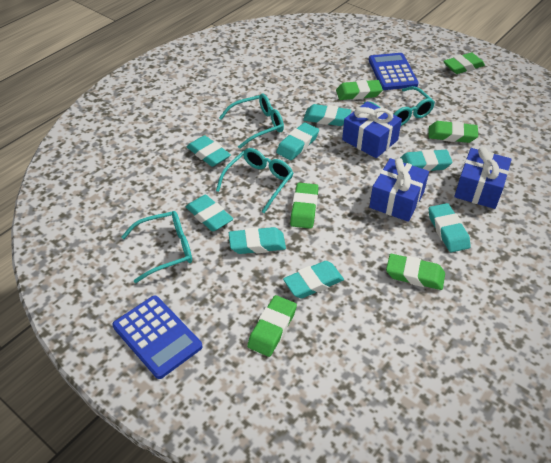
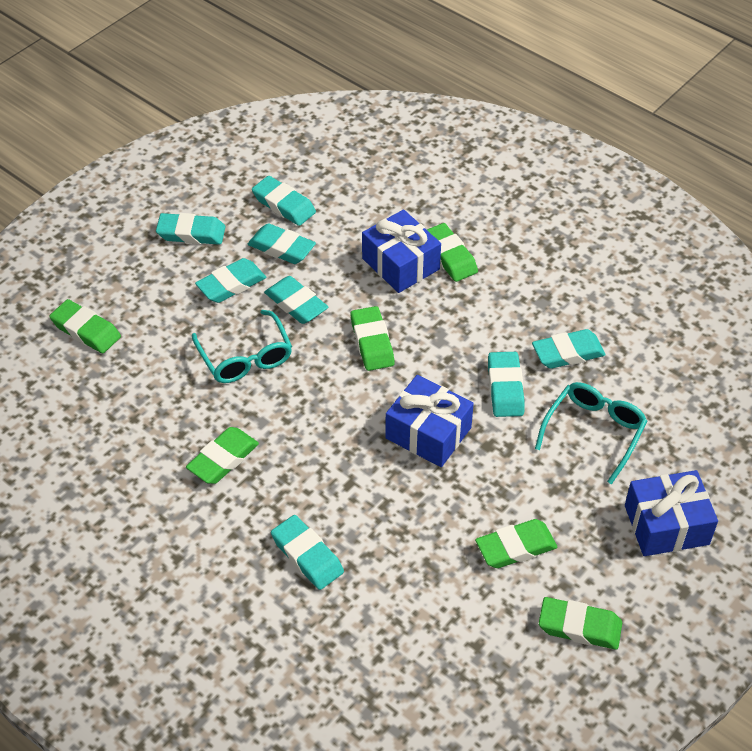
blue calculator: 2 -> 0
turquoise glasses: 4 -> 2

